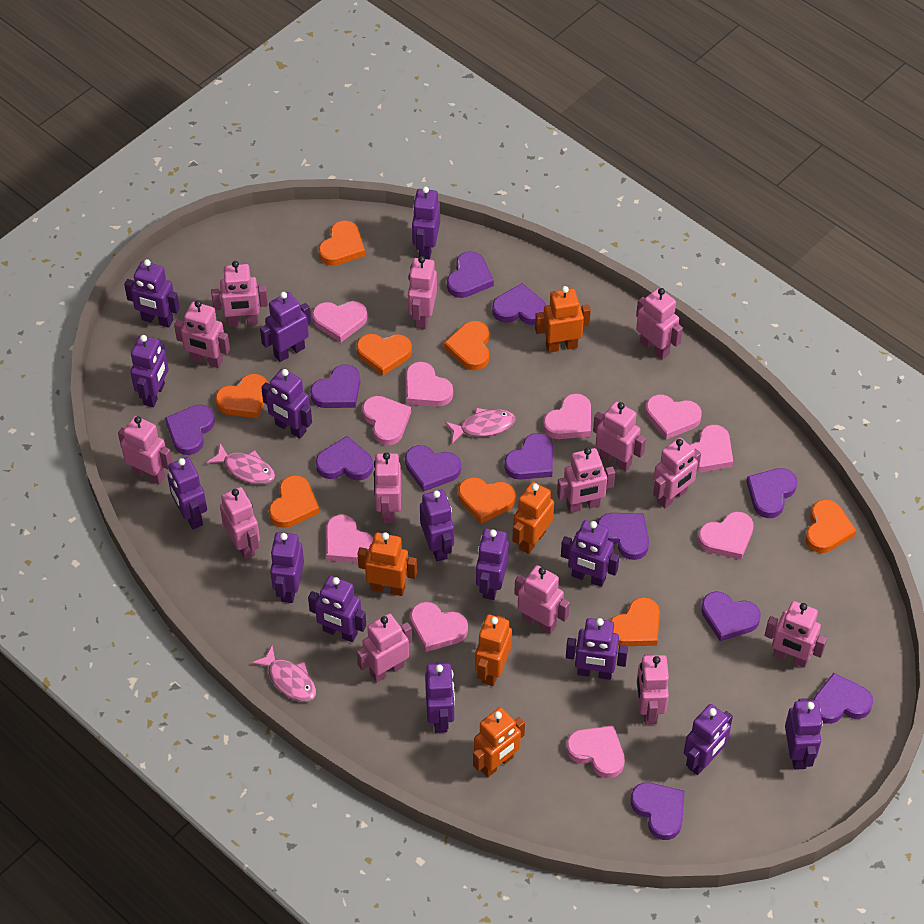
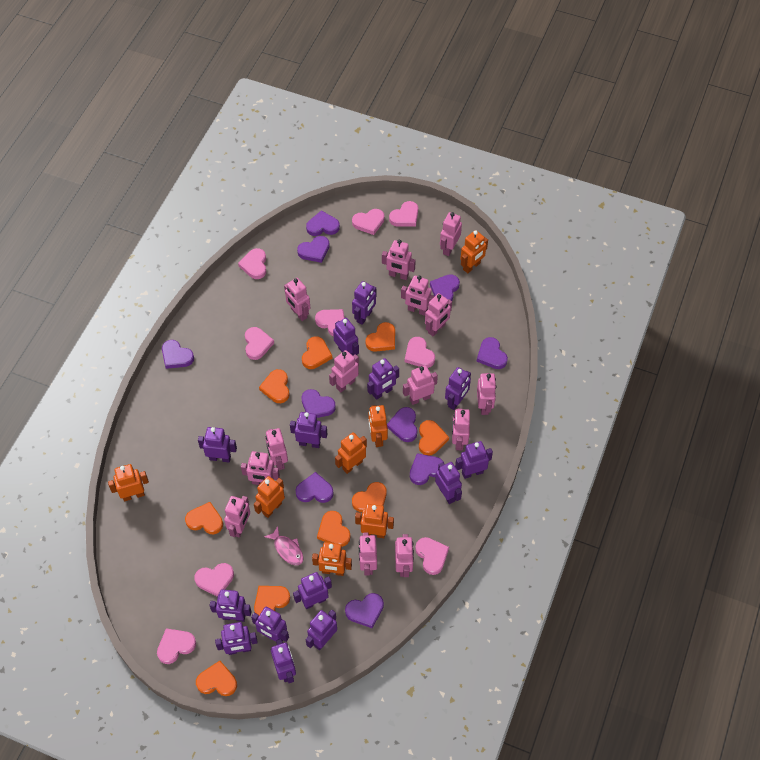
orange heart: 8 -> 9
orange robot: 5 -> 7
pink fish: 3 -> 1
pink heart: 10 -> 9
purple heart: 12 -> 10
purple robot: 15 -> 14

